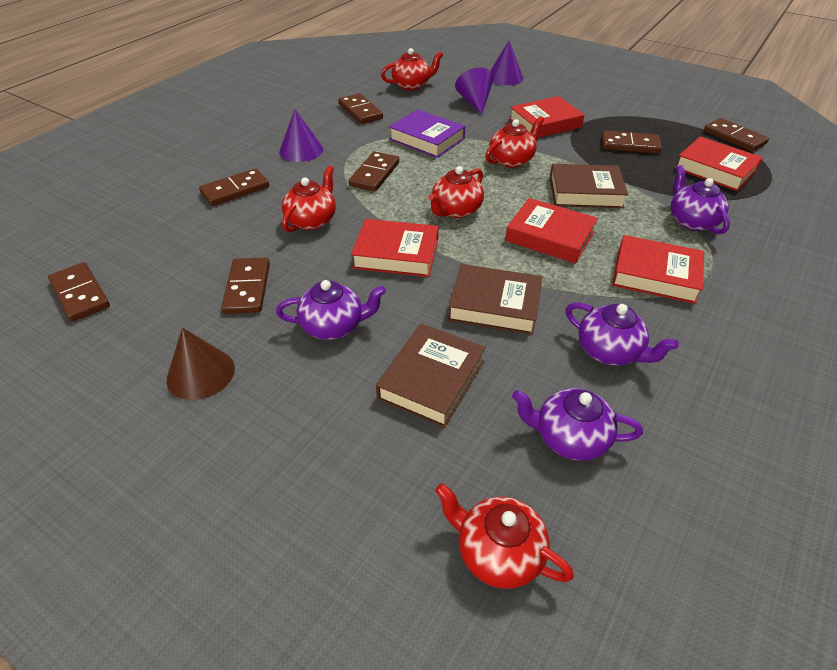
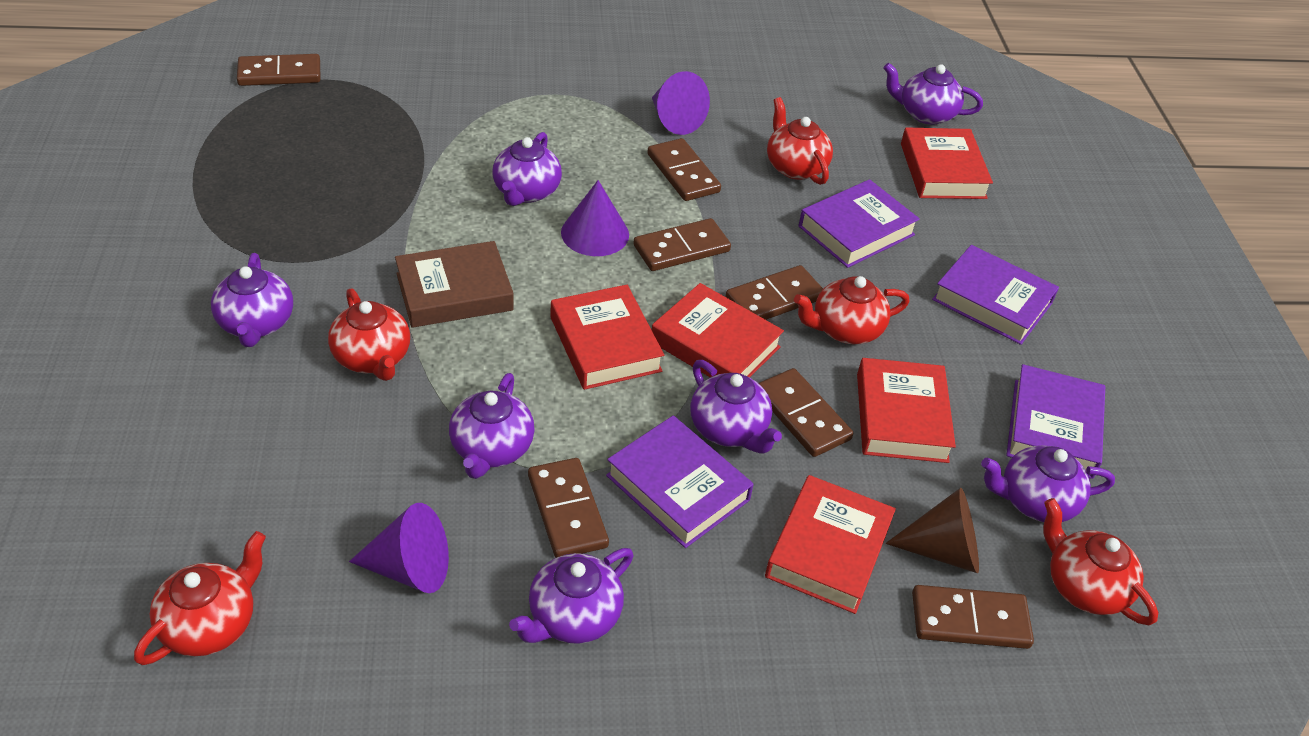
brown book: 3 -> 1
purple book: 1 -> 4
purple teapot: 4 -> 7

